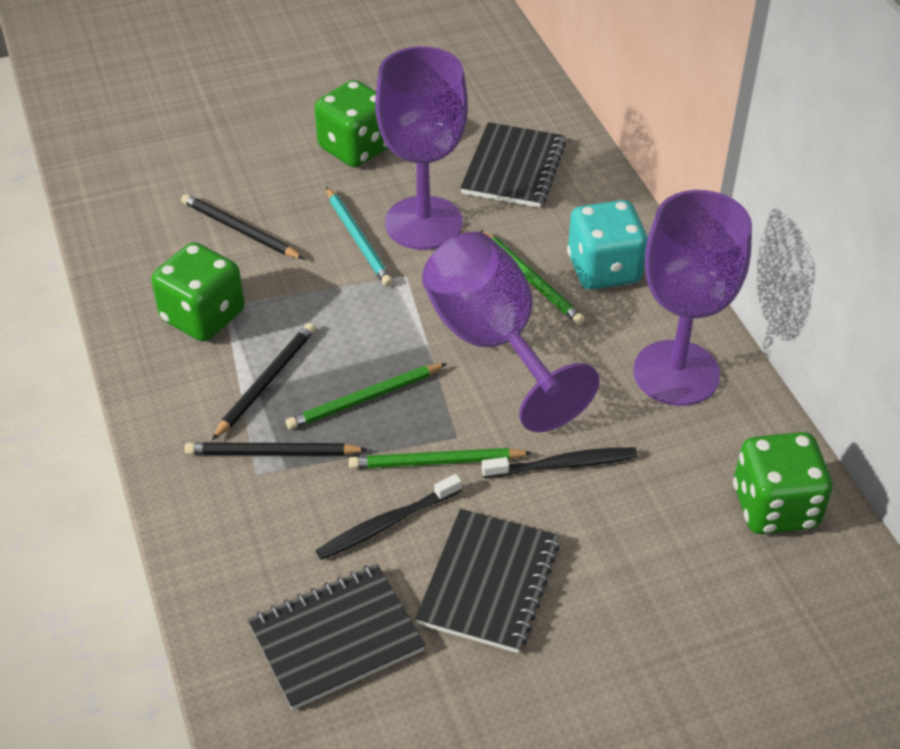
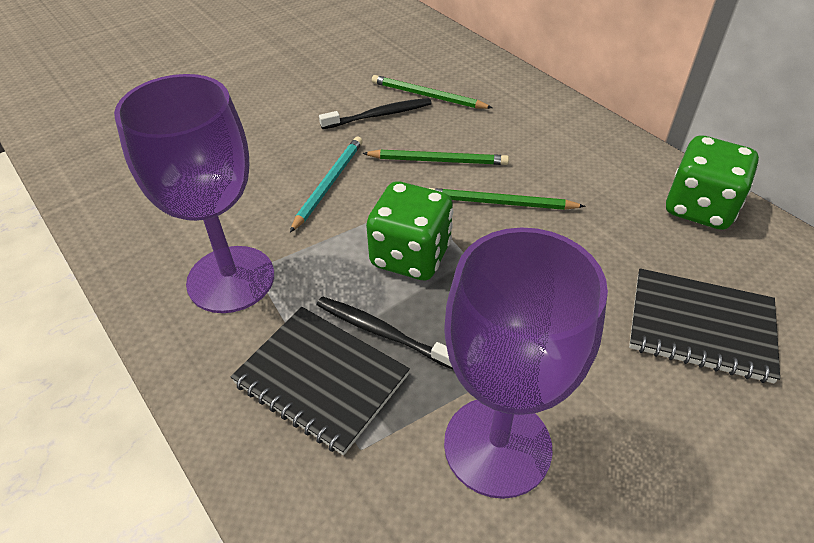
black notebook: 3 -> 2
black pencil: 3 -> 0
green dice: 3 -> 2
purple goblet: 3 -> 2
turquoise dice: 1 -> 0

